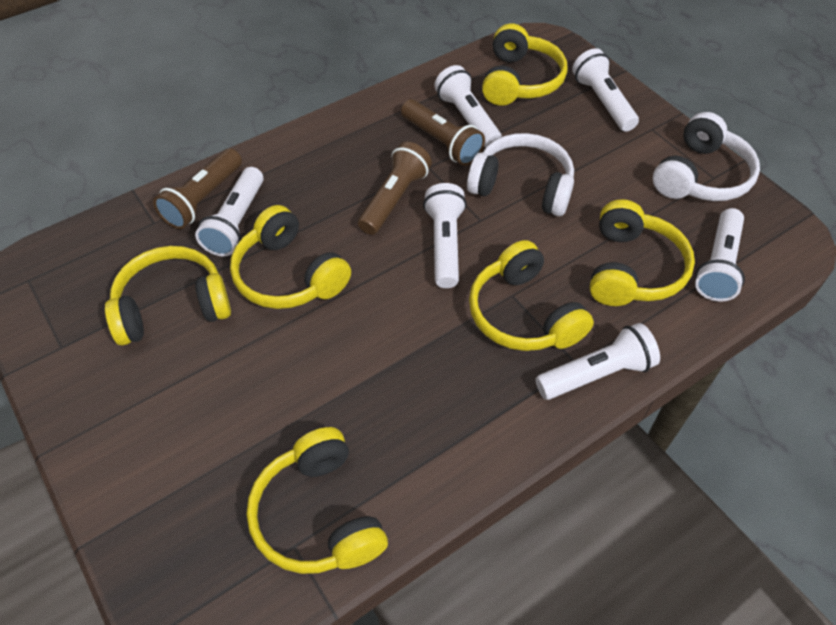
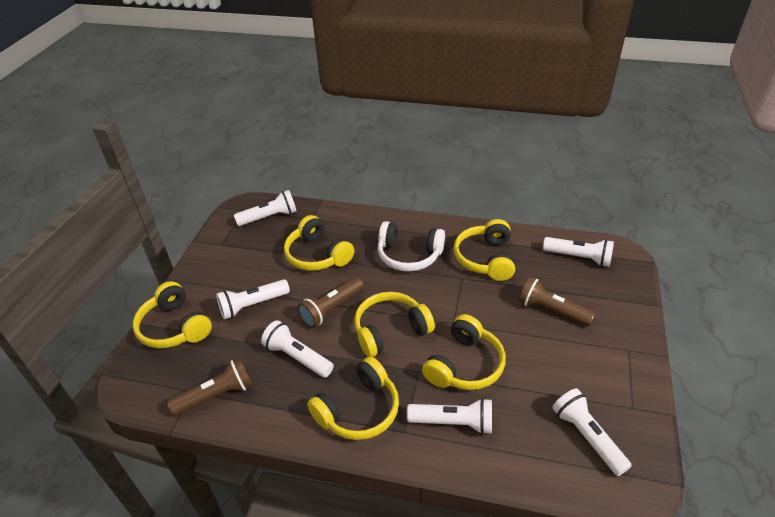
white headphones: 2 -> 1

